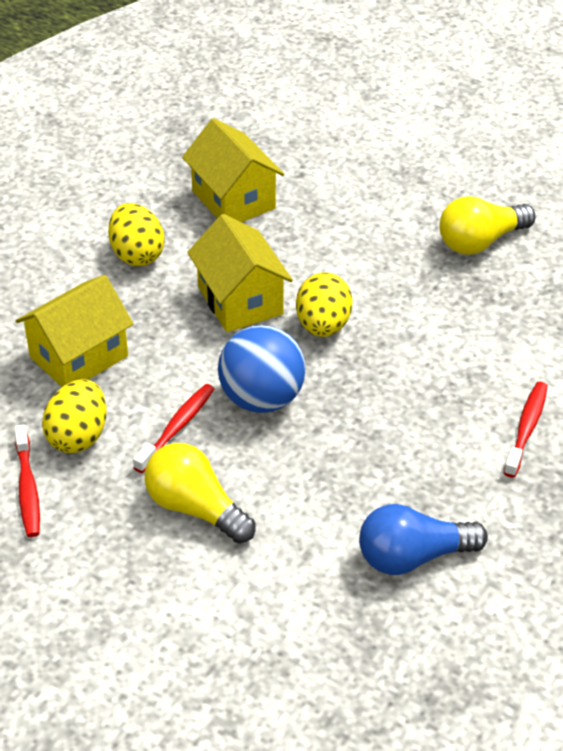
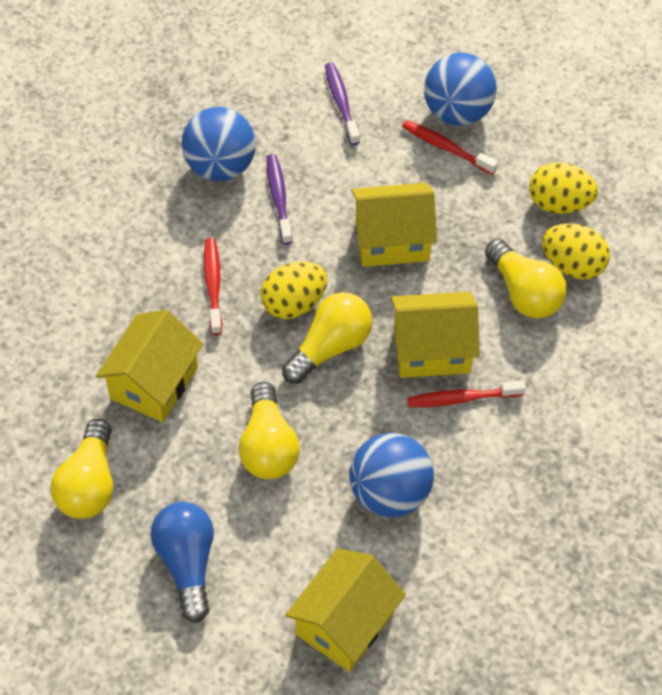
blue ball: 1 -> 3
purple toothbrush: 0 -> 2
yellow house: 3 -> 4
yellow light bulb: 2 -> 4

